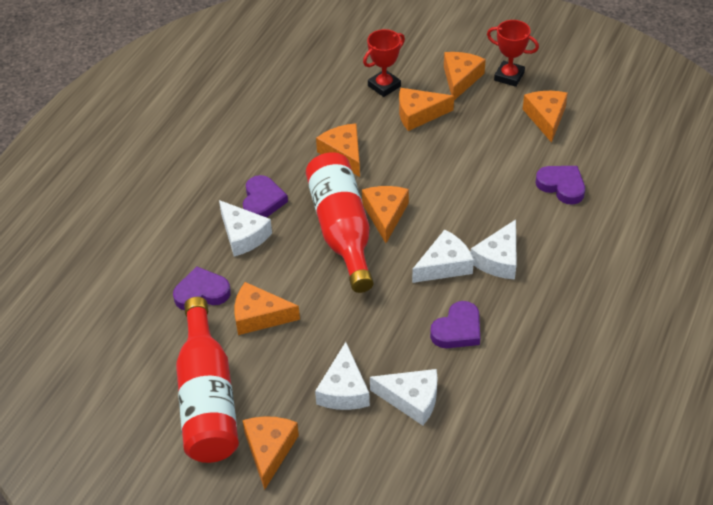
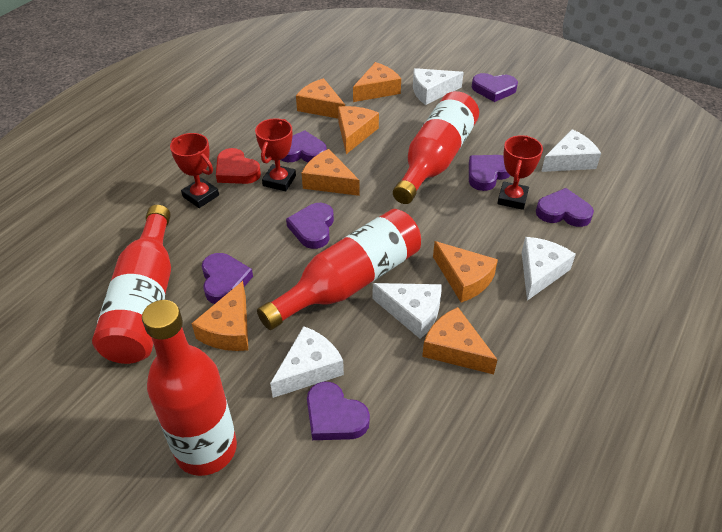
purple heart: 4 -> 7
red bottle: 2 -> 4
red heart: 0 -> 1
red trophy: 2 -> 3

